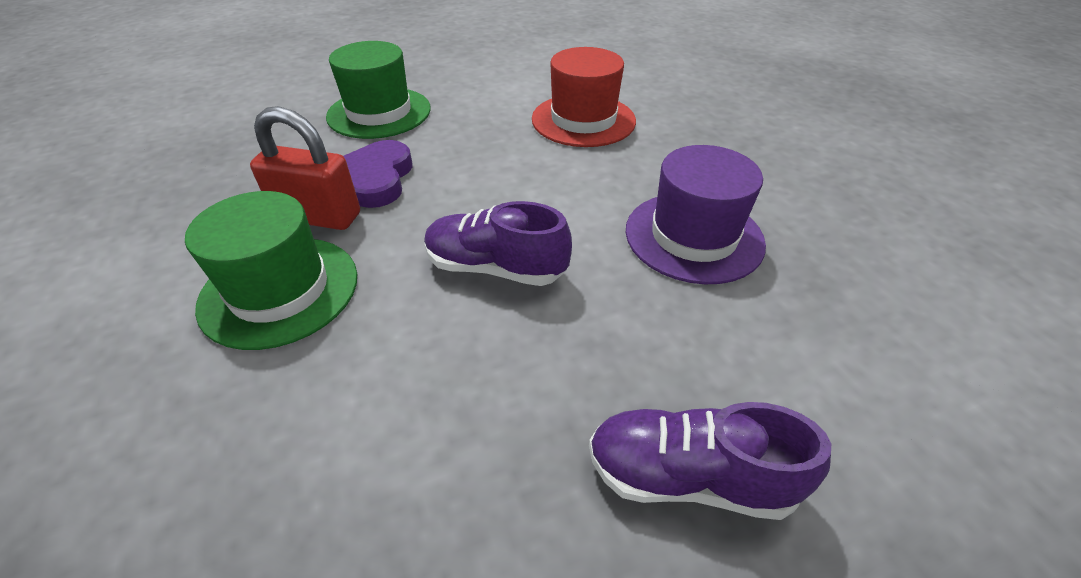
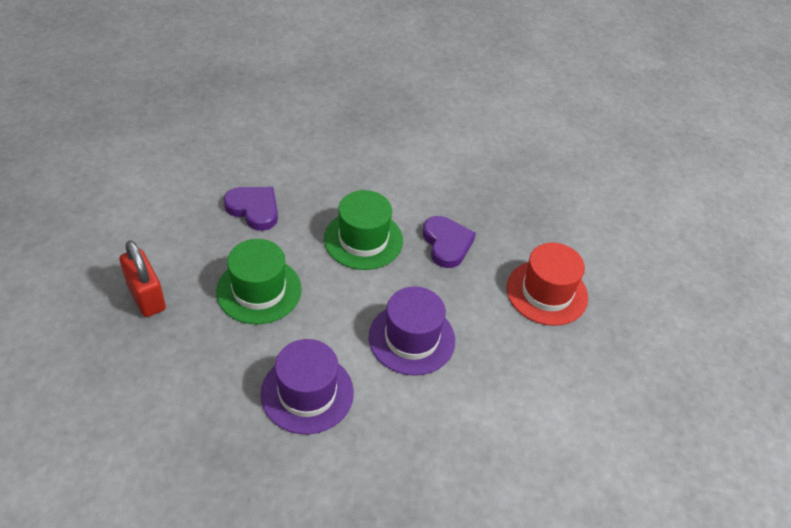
purple hat: 1 -> 2
purple heart: 1 -> 2
purple shoe: 2 -> 0

